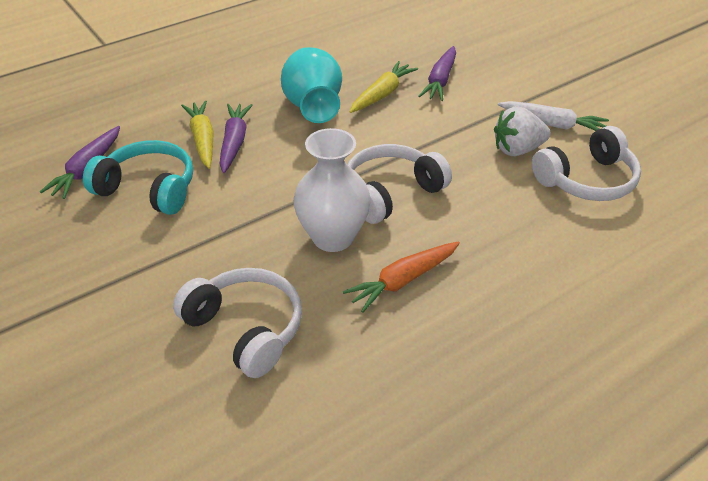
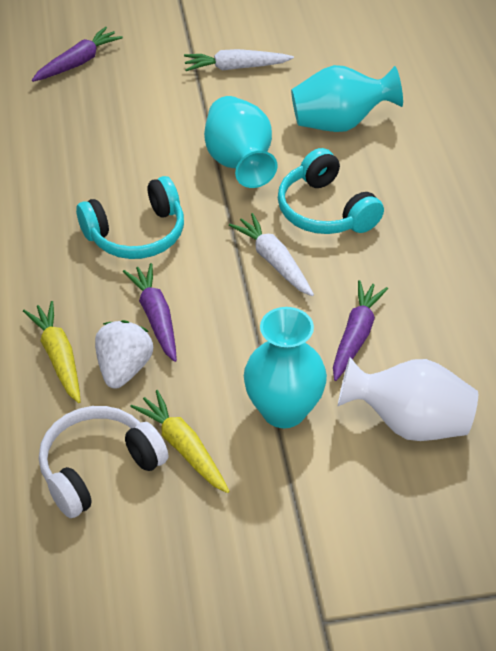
orange carrot: 1 -> 0
turquoise headphones: 1 -> 2
turquoise vase: 1 -> 3
white carrot: 1 -> 2
white headphones: 3 -> 1

